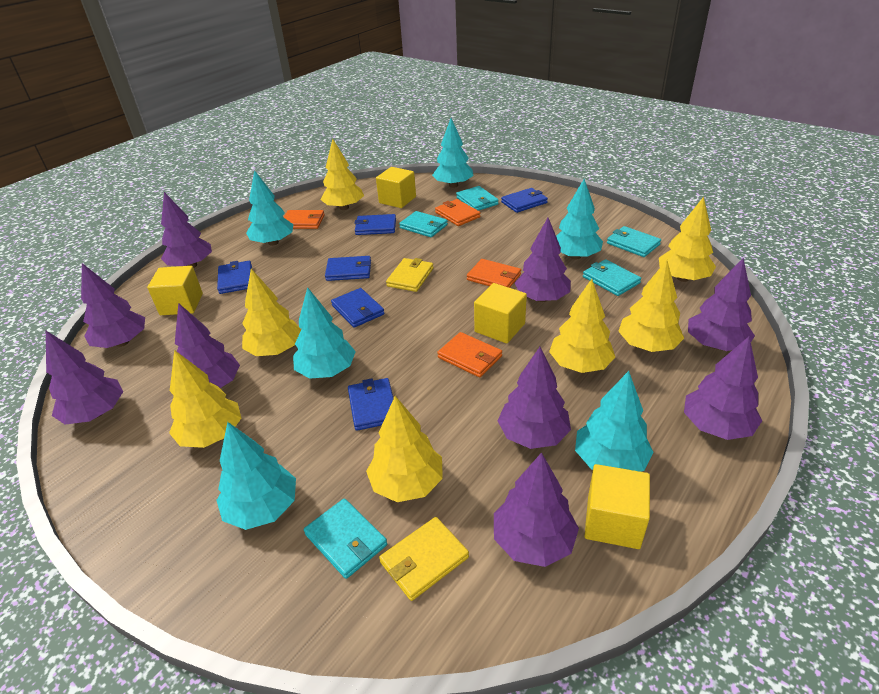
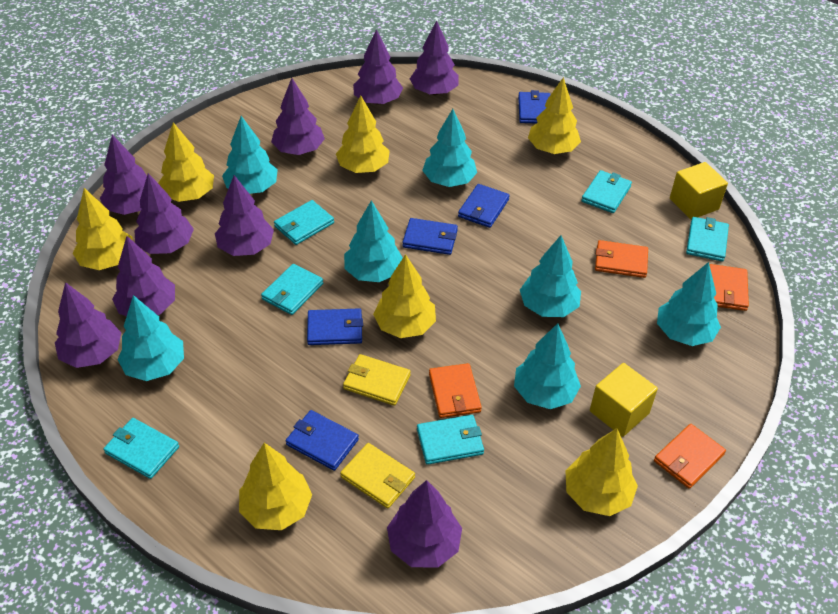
blue wallet: 6 -> 5
turquoise tree: 6 -> 7
turquoise wallet: 5 -> 6
yellow cube: 4 -> 2

